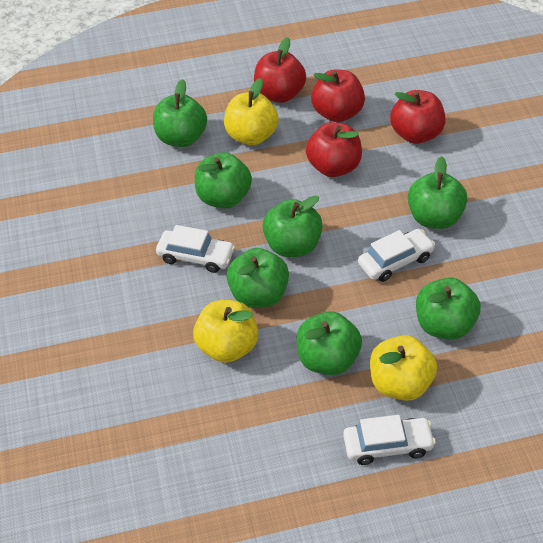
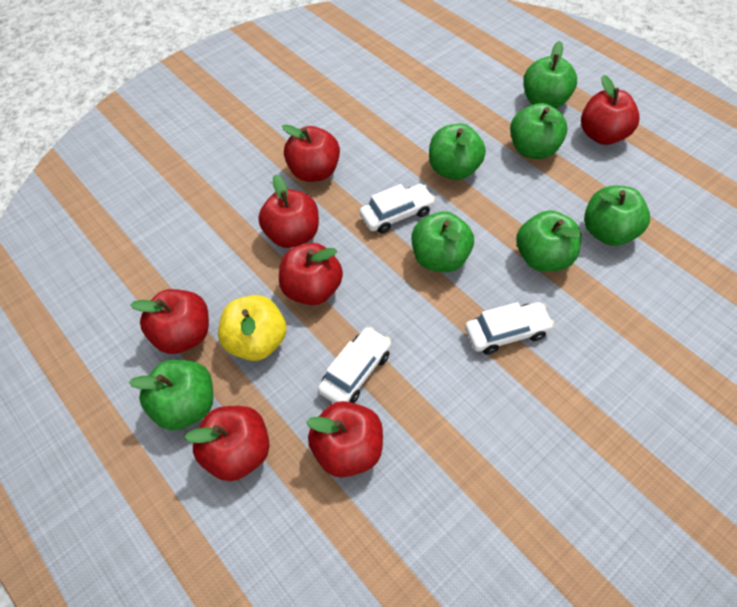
red apple: 4 -> 7
yellow apple: 3 -> 1

